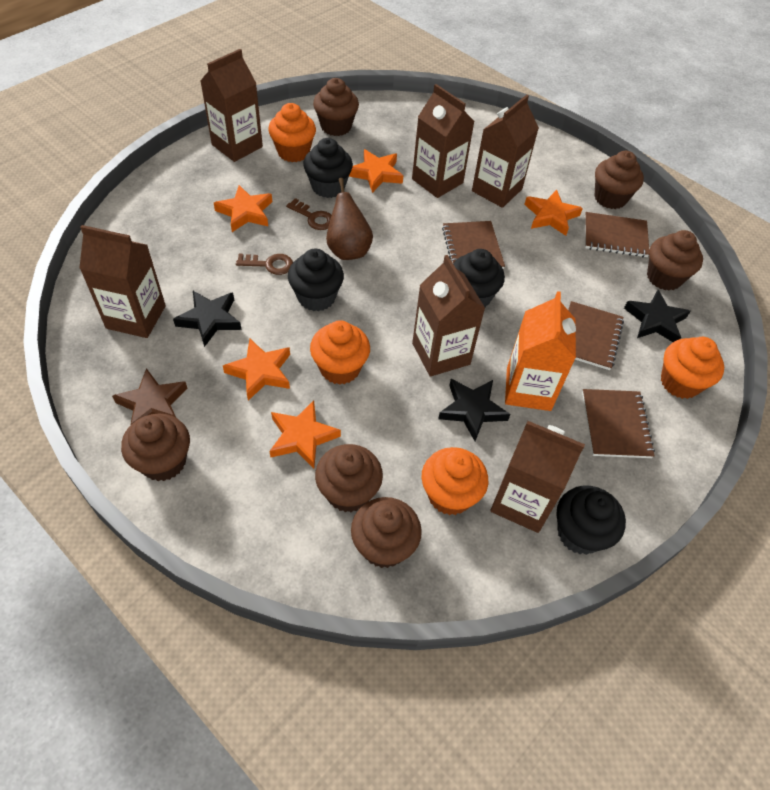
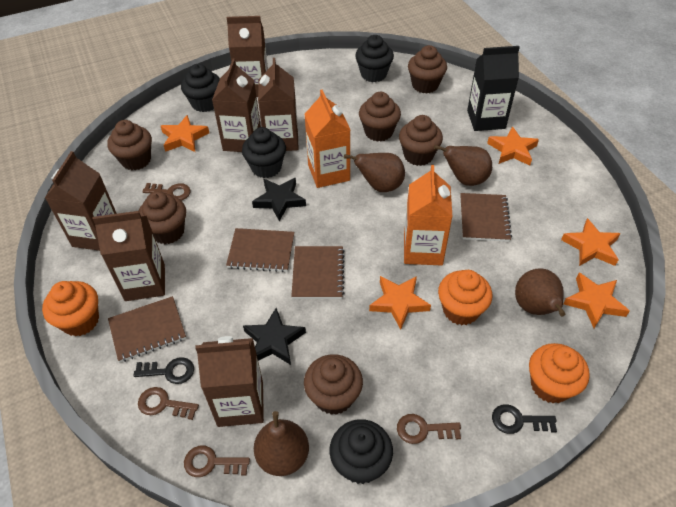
black carton: 0 -> 1
black key: 0 -> 2
black star: 3 -> 2
brown key: 2 -> 4
brown pear: 1 -> 4
brown star: 1 -> 0
orange carton: 1 -> 2
orange cupcake: 4 -> 3

